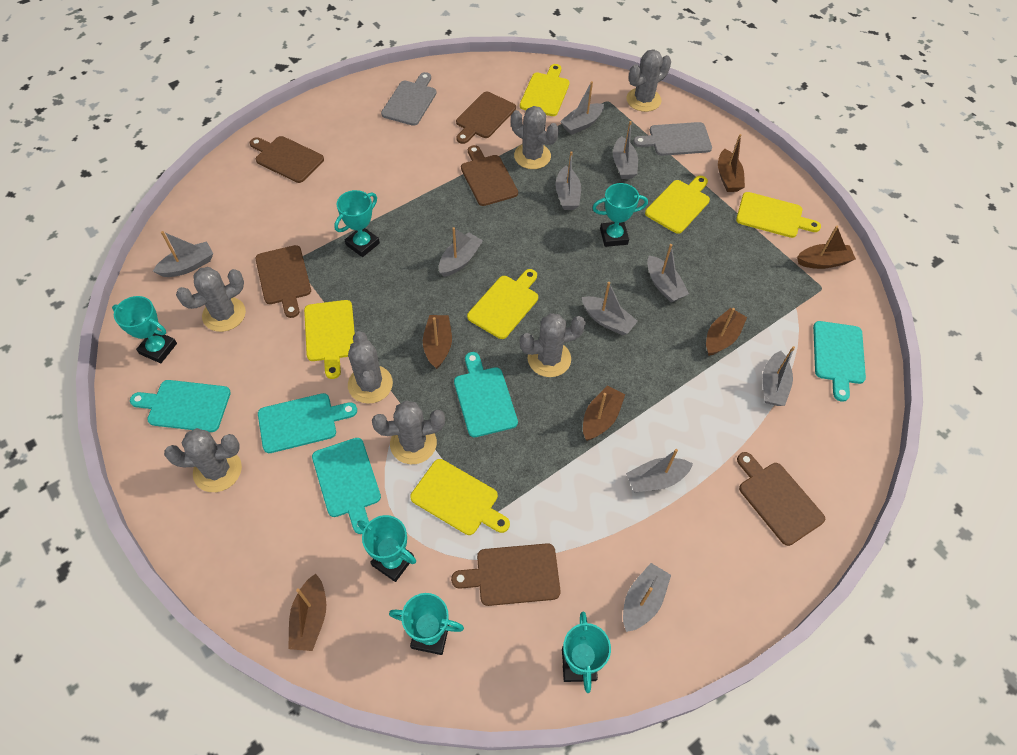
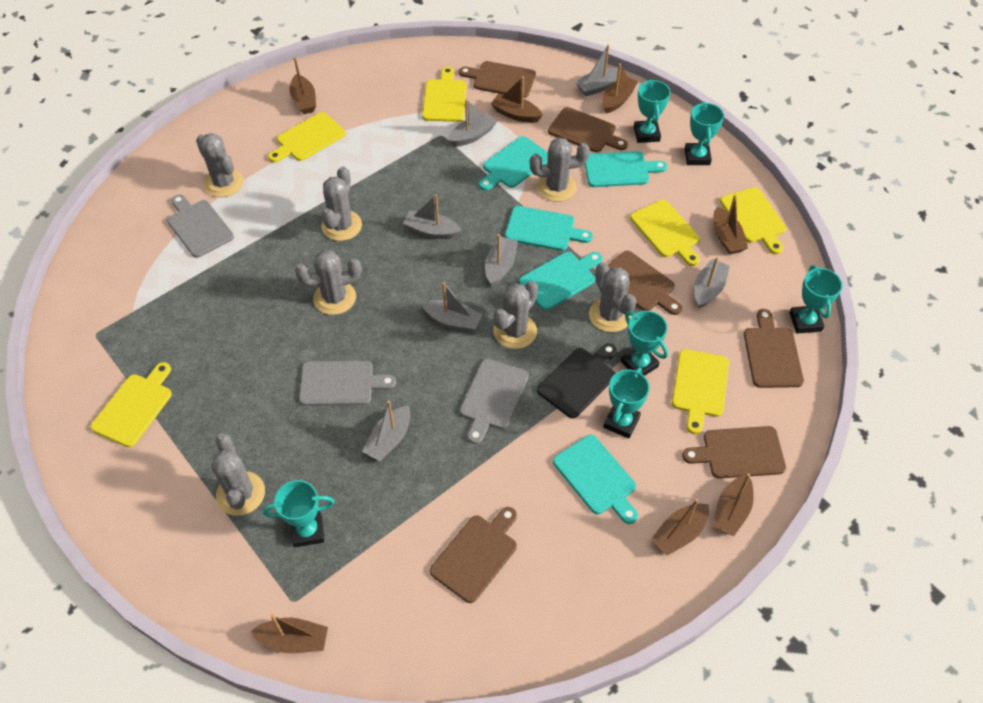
black cutting board: 0 -> 1
brown boat: 6 -> 7
grey boat: 10 -> 7
grey cutting board: 2 -> 3

